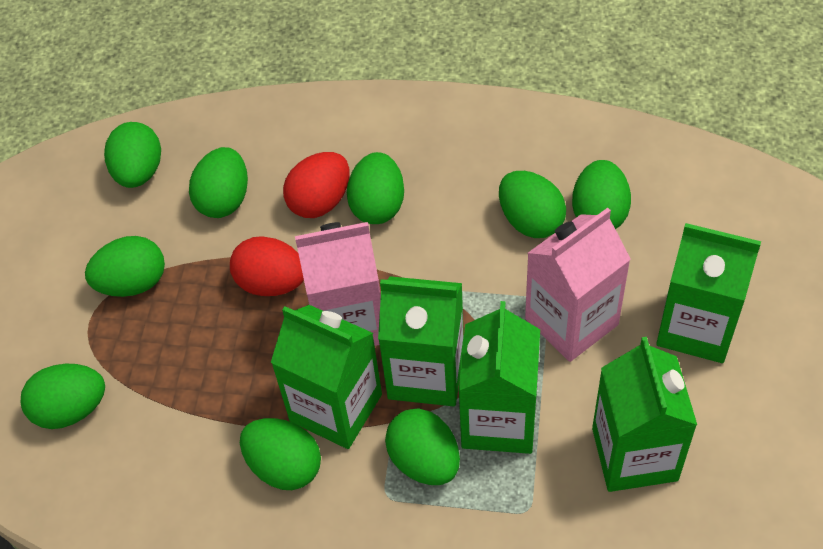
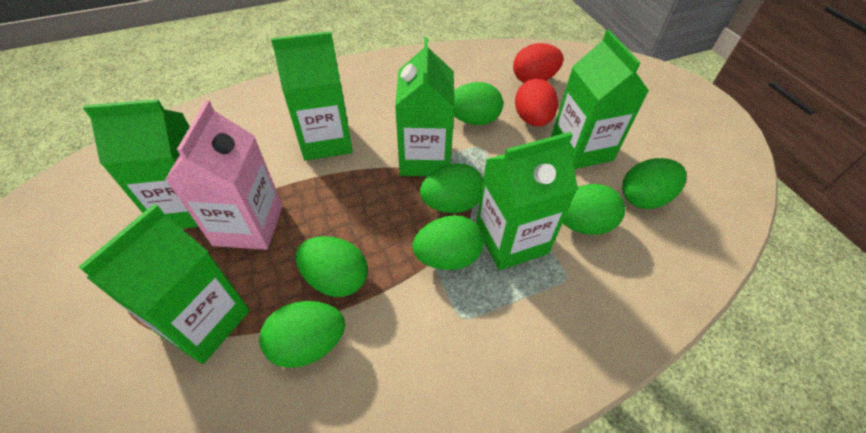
green carton: 5 -> 6
green egg: 9 -> 7
pink carton: 2 -> 1

